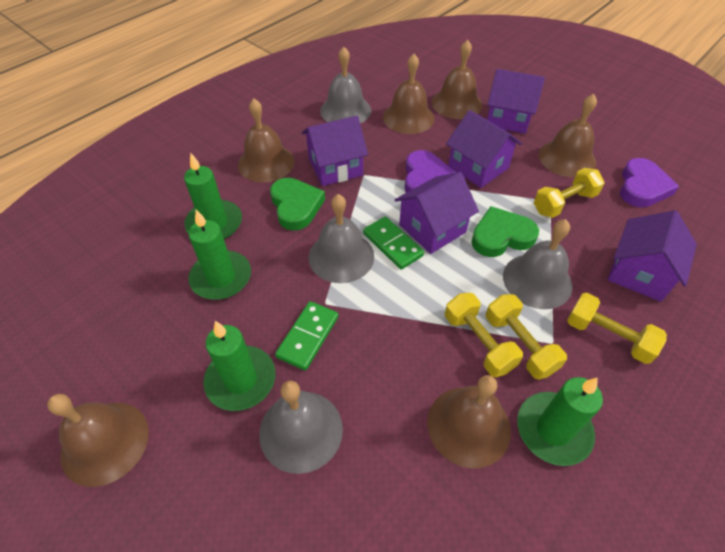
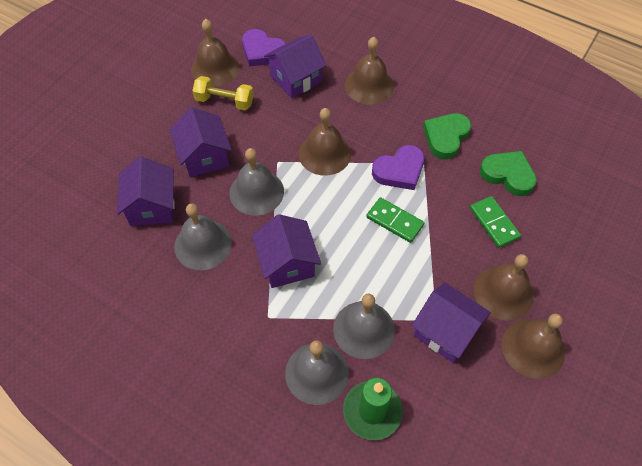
brown bell: 6 -> 5
green candle: 4 -> 1
yellow dumbbell: 4 -> 1

